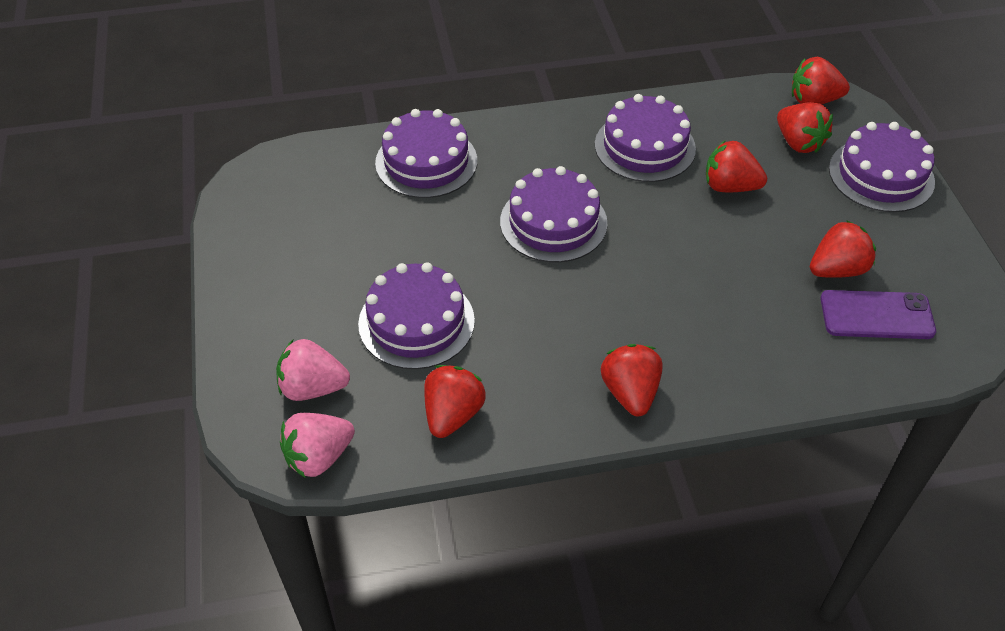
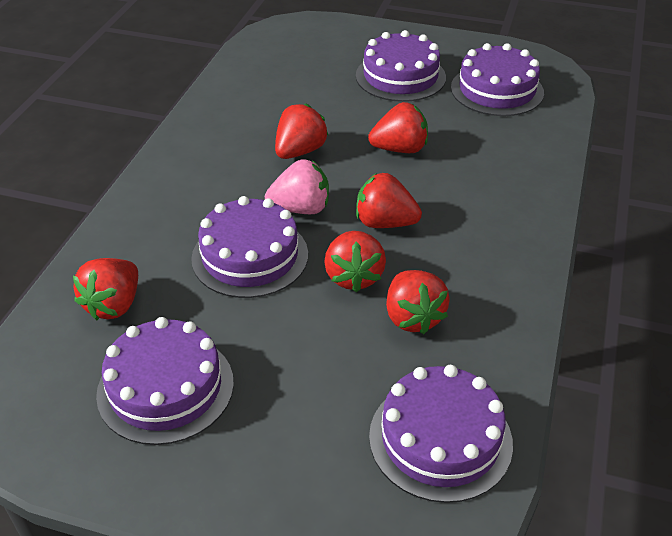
pink strawberry: 2 -> 1
purple phone: 1 -> 0

